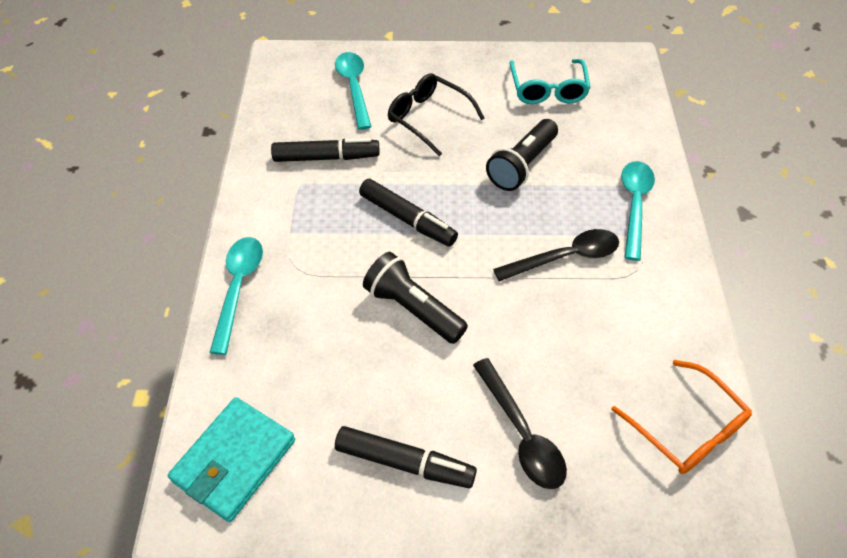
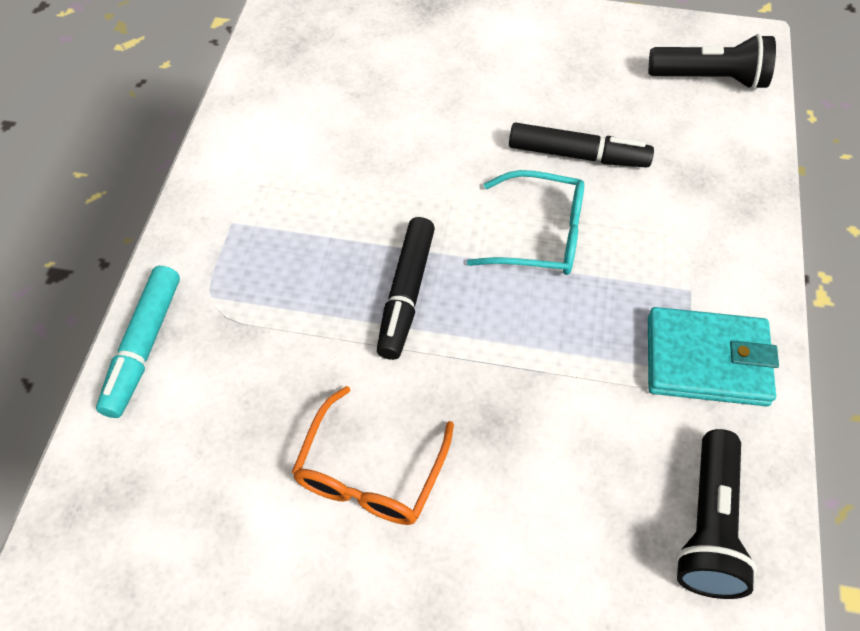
black glasses: 1 -> 0
black marker: 3 -> 2
black spoon: 2 -> 0
turquoise marker: 0 -> 1
turquoise spoon: 3 -> 0

